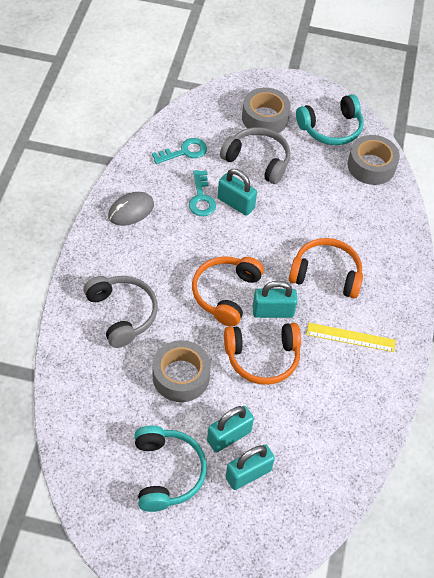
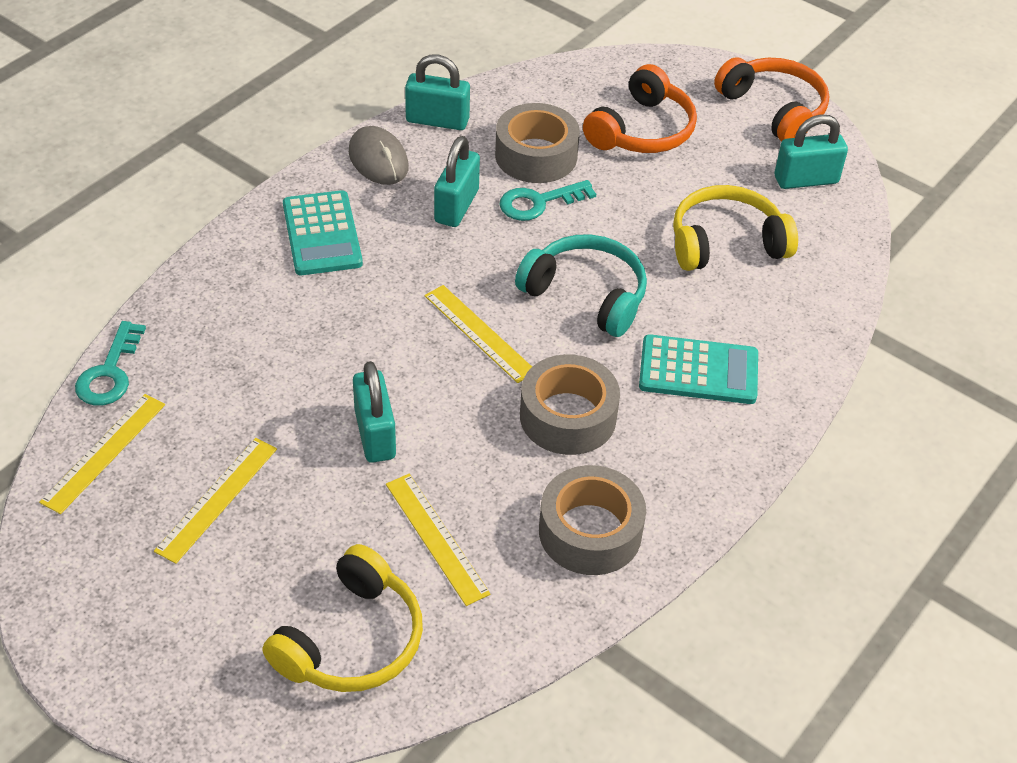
grey headphones: 2 -> 0
orange headphones: 3 -> 2
turquoise calculator: 0 -> 2
turquoise headphones: 2 -> 1
yellow headphones: 0 -> 2
yellow ruler: 1 -> 4

